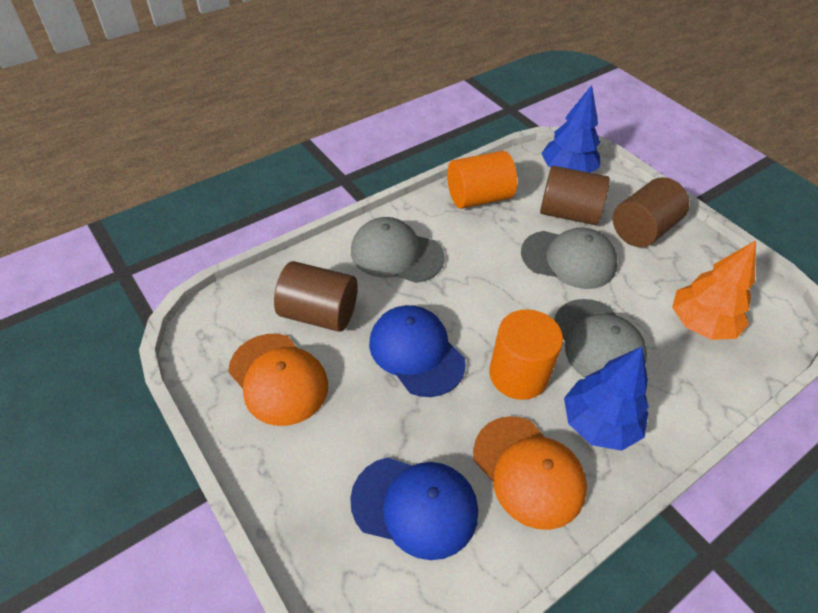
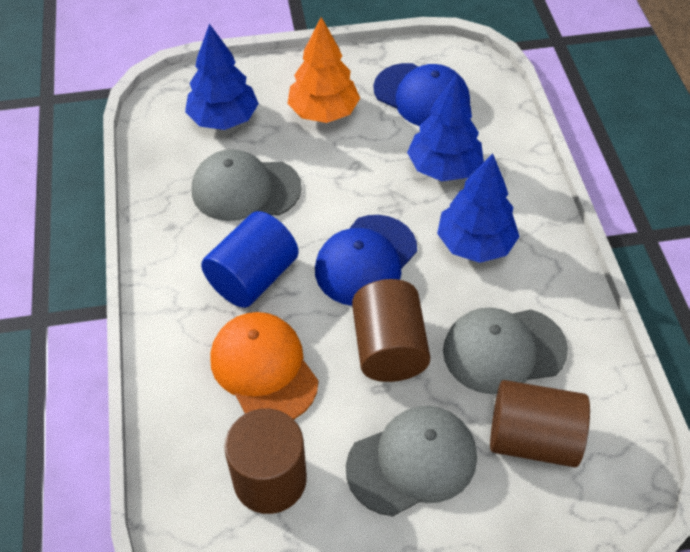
blue cylinder: 0 -> 1
blue tree: 2 -> 3
orange cap: 2 -> 1
orange cylinder: 2 -> 0

